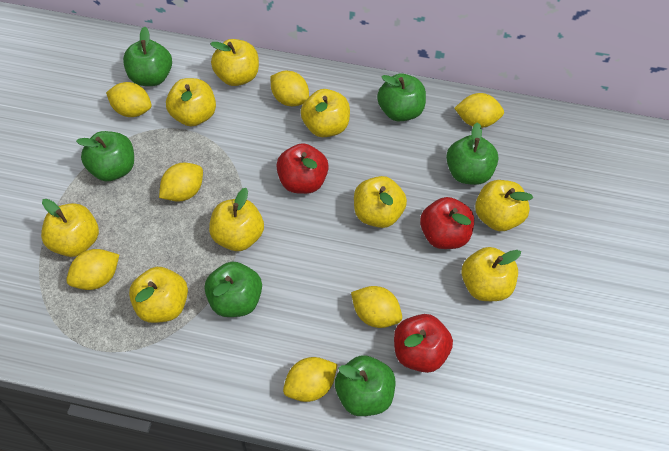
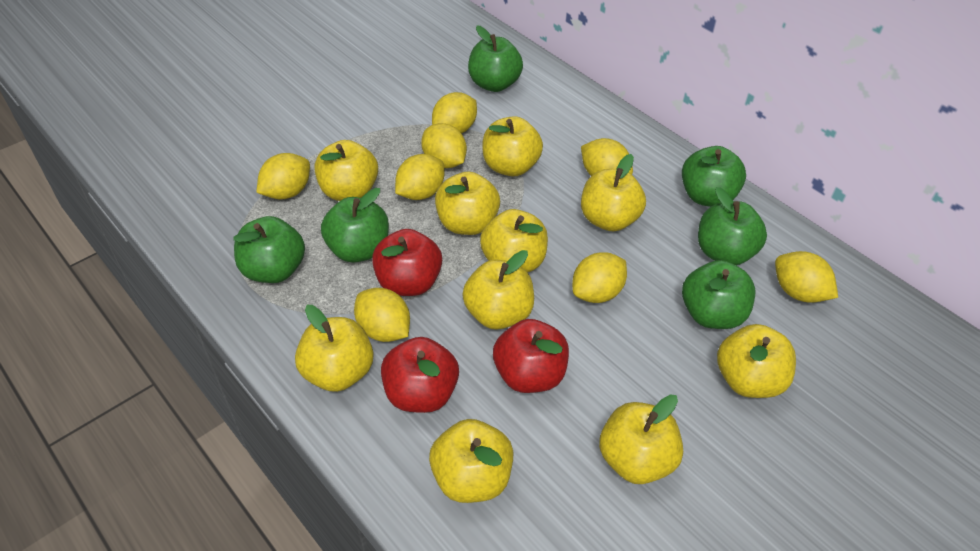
yellow apple: 9 -> 10
yellow lemon: 7 -> 8

